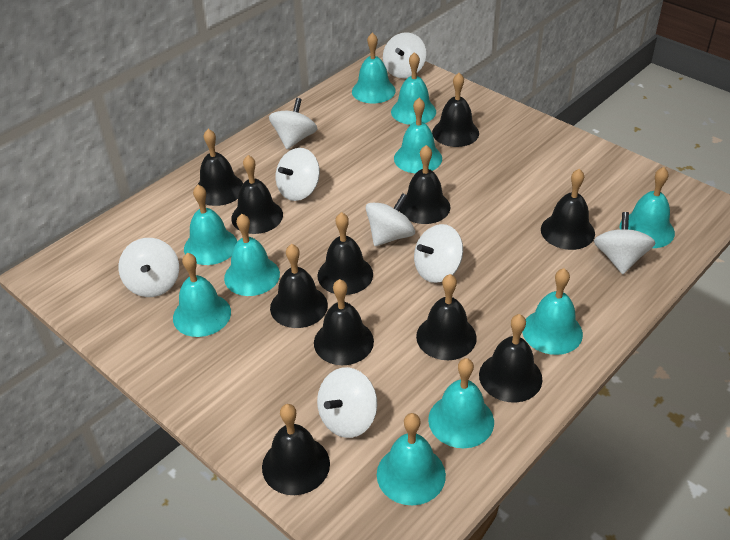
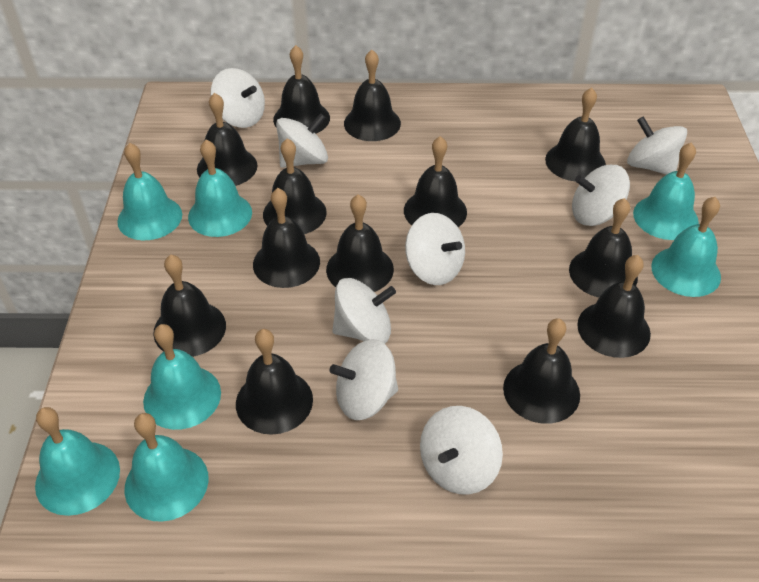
black bell: 11 -> 13
turquoise bell: 10 -> 7

